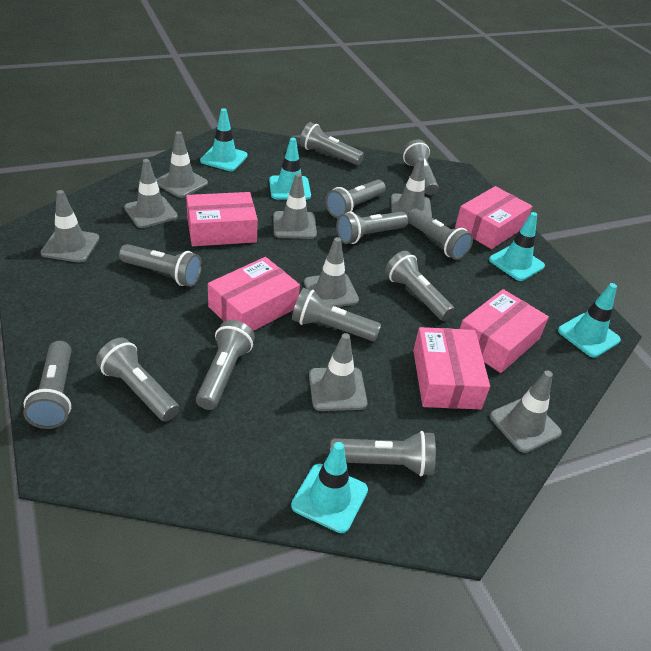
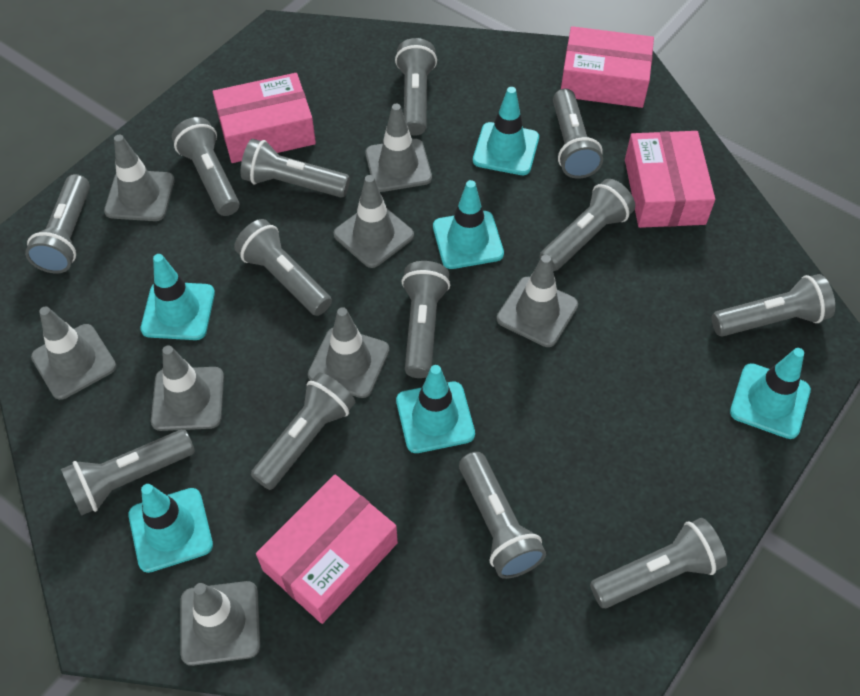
grey flashlight: 12 -> 13
pink box: 5 -> 4
turquoise traffic cone: 5 -> 6

